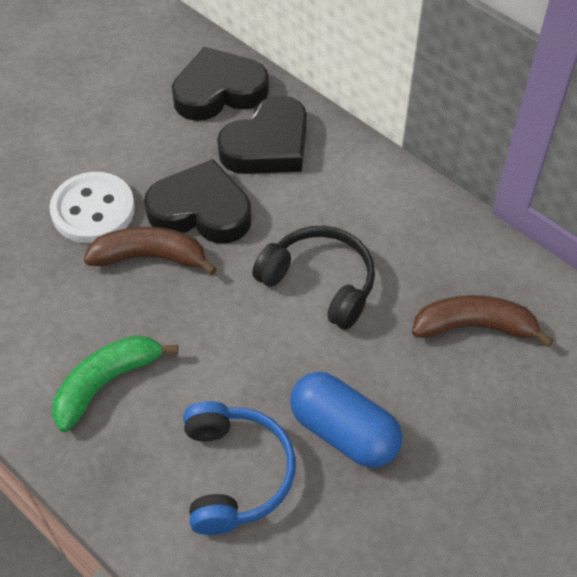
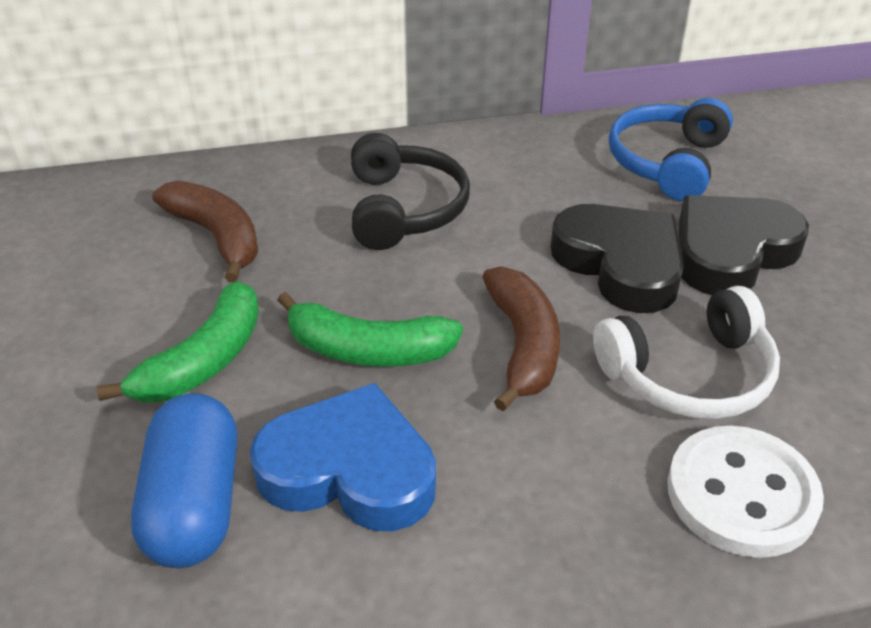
black heart: 3 -> 2
blue heart: 0 -> 1
green banana: 1 -> 2
white headphones: 0 -> 1

